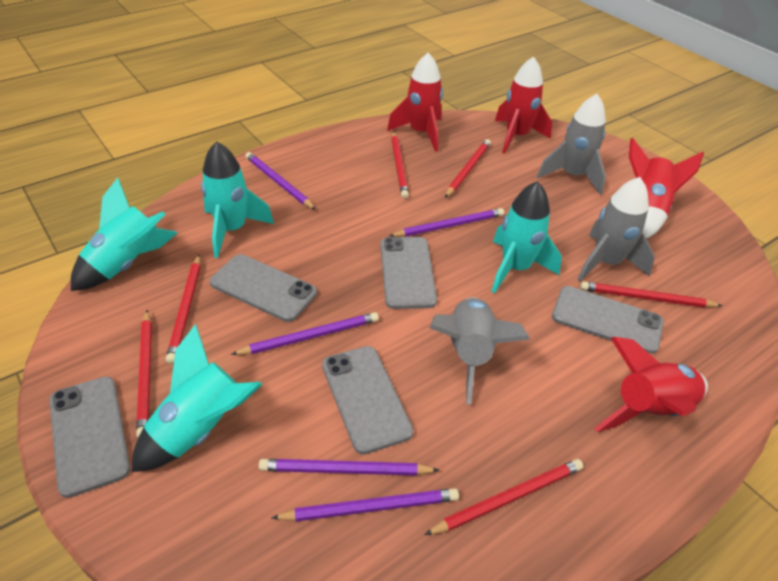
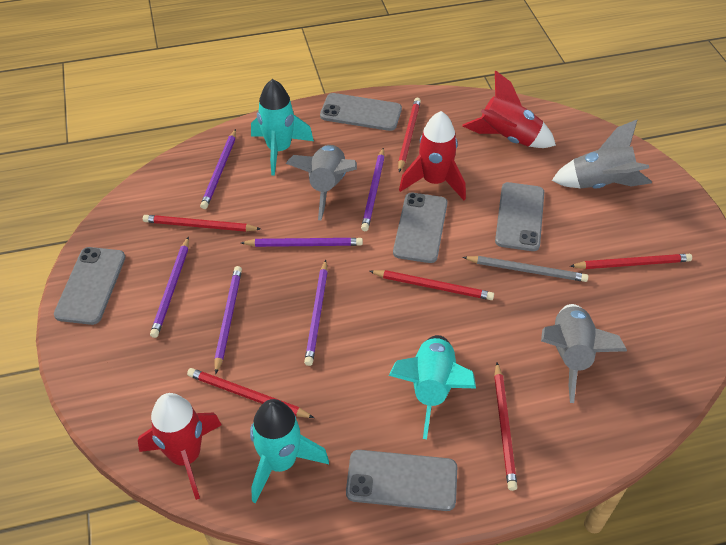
grey pencil: 0 -> 1
purple pencil: 5 -> 6
red rocket: 4 -> 3
turquoise rocket: 4 -> 3

